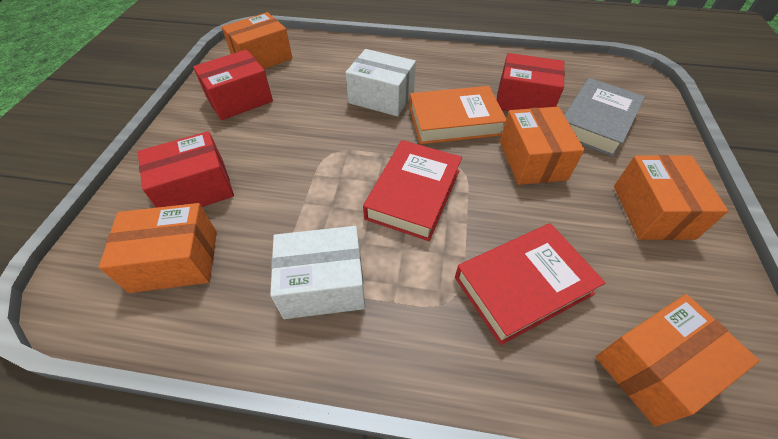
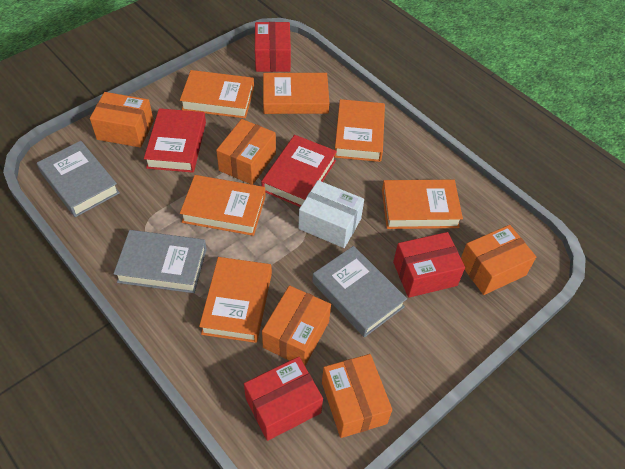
grey book: 1 -> 3
orange book: 1 -> 6
white box: 2 -> 1

